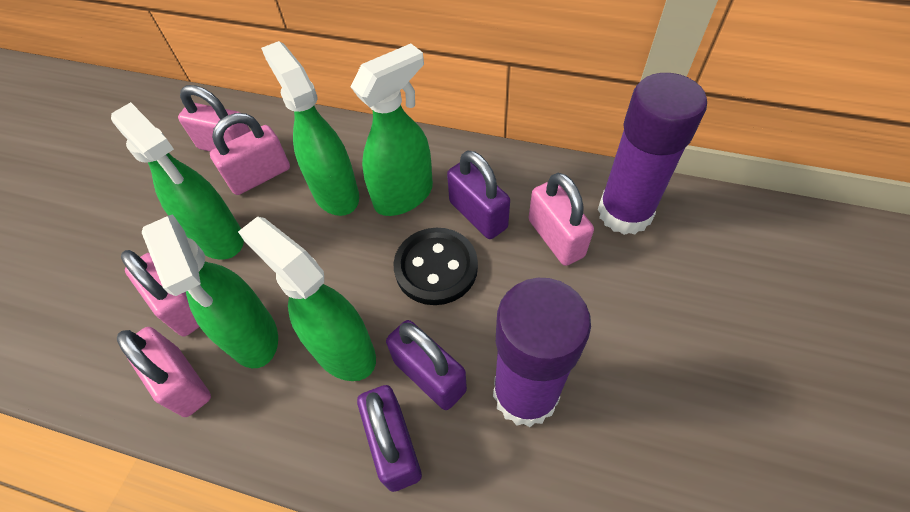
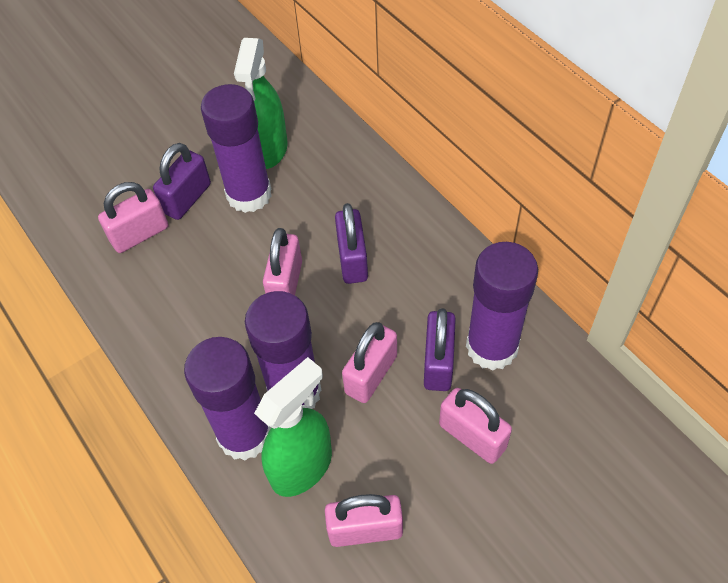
black button: 1 -> 0
green spray bottle: 5 -> 2
purple glue stick: 2 -> 4

